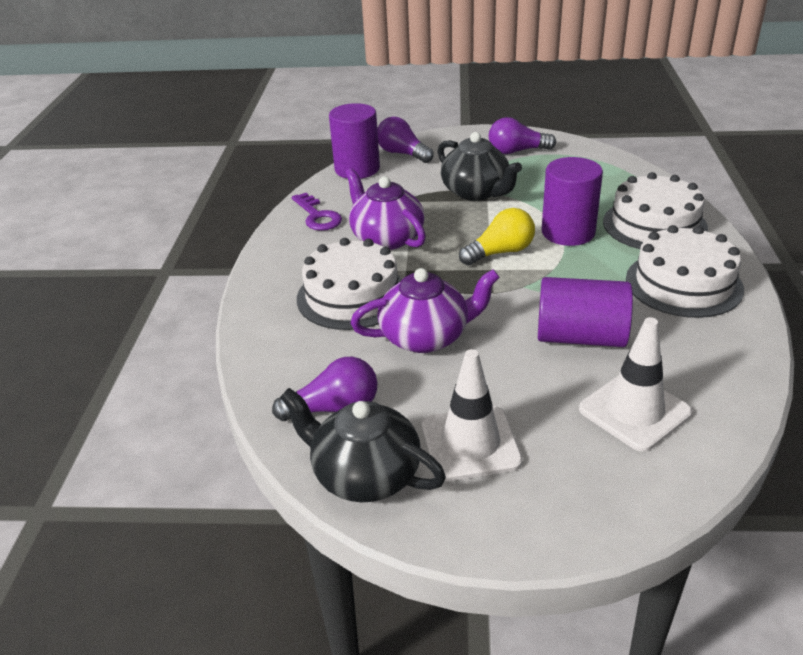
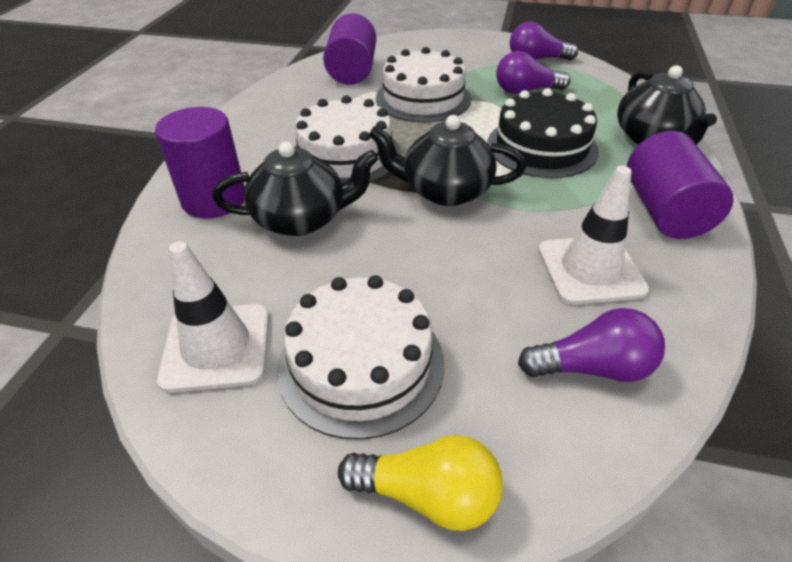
black cake: 0 -> 1
black teapot: 2 -> 3
purple key: 1 -> 0
purple teapot: 2 -> 0

